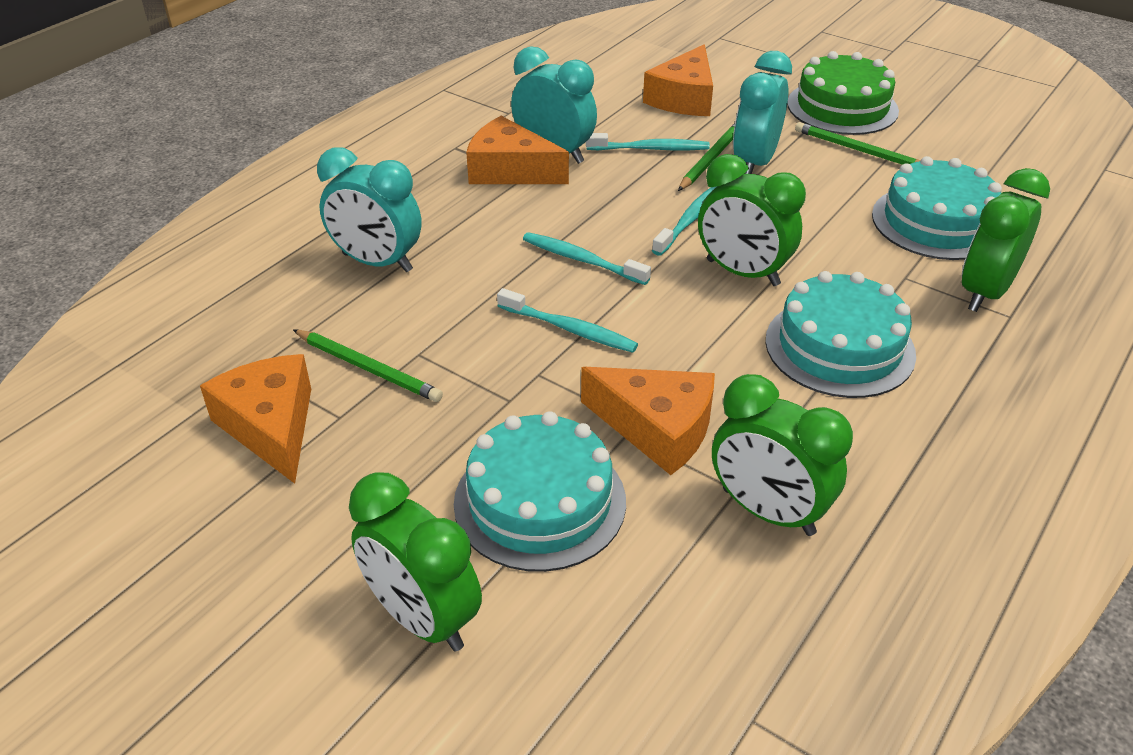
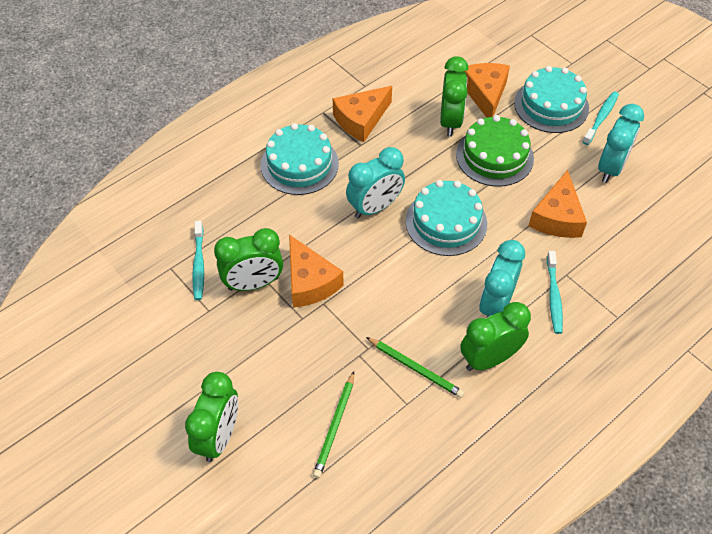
green pencil: 3 -> 2
turquoise toothbrush: 4 -> 3

